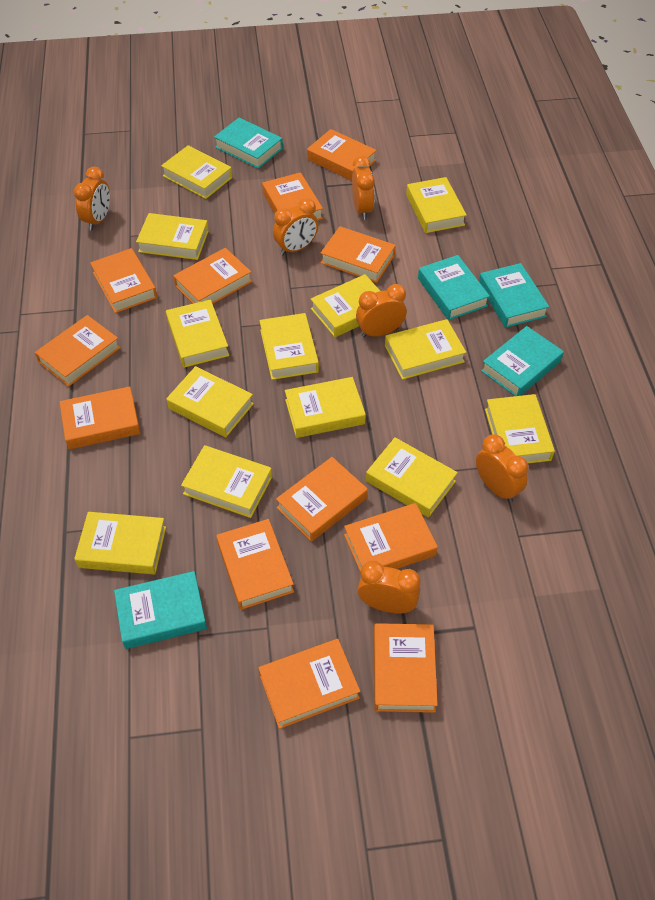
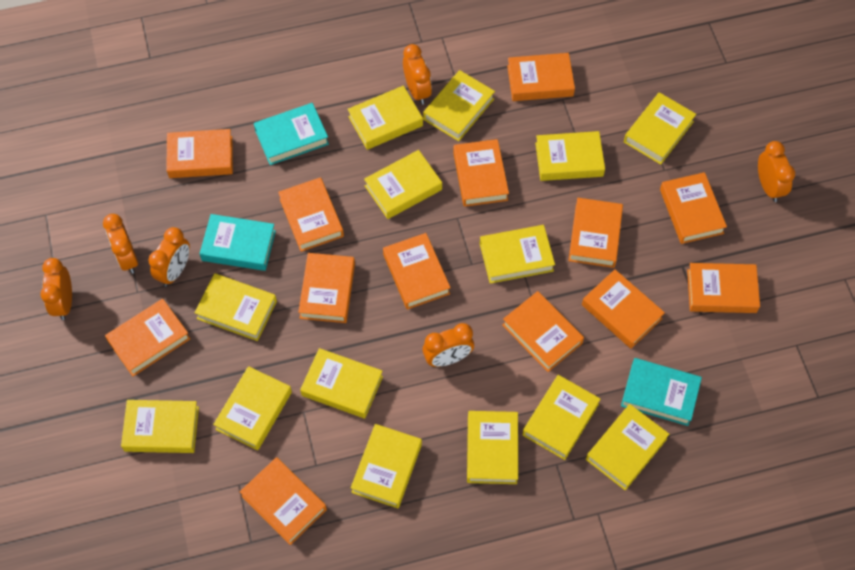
orange book: 12 -> 13
turquoise book: 5 -> 3
yellow book: 13 -> 14

